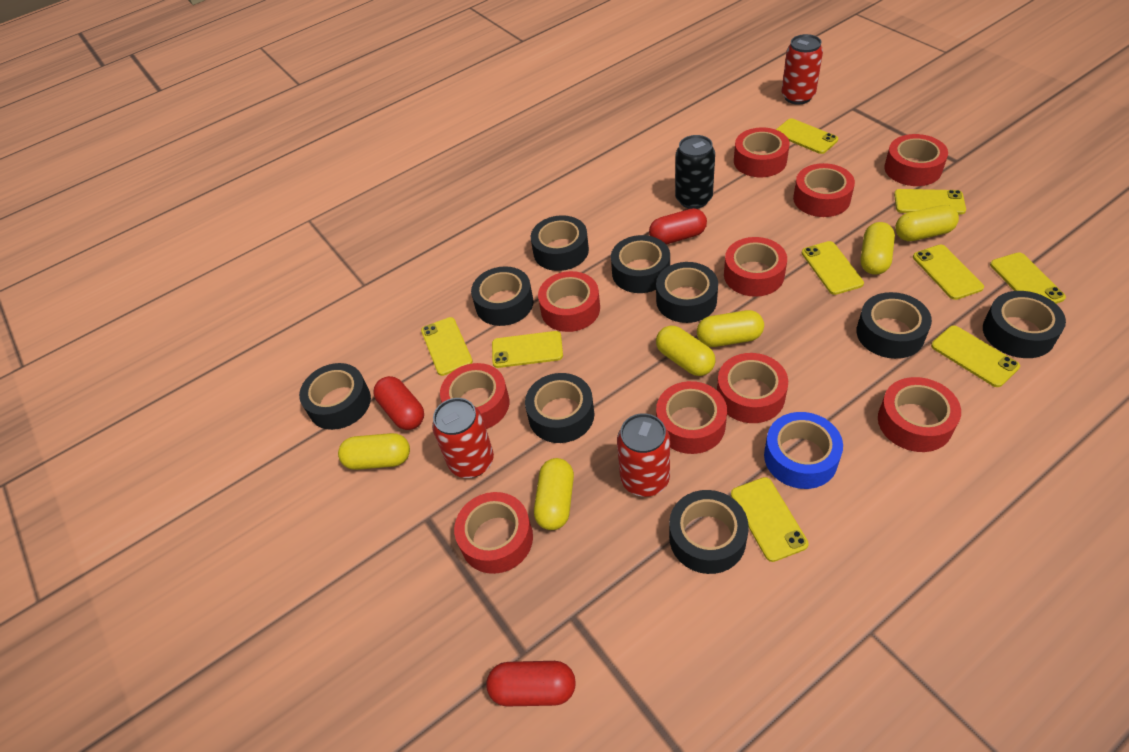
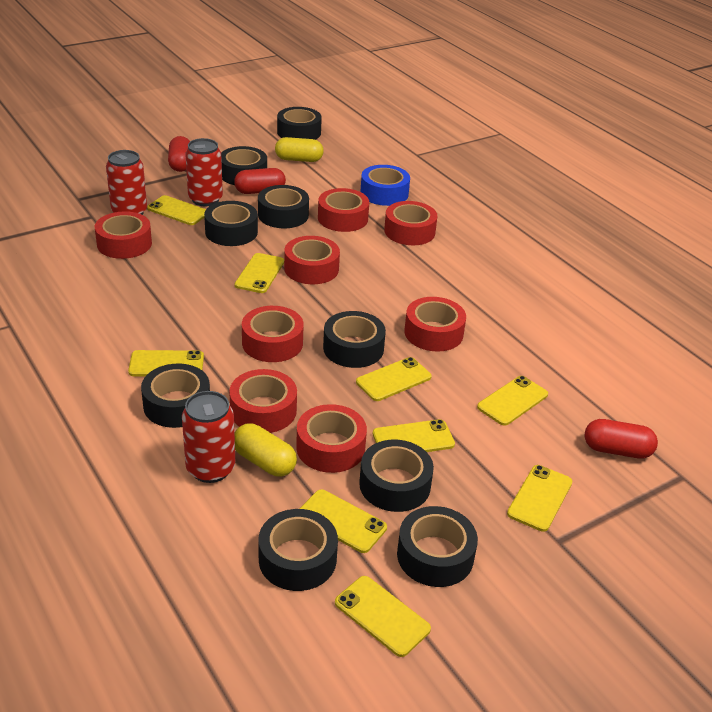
black can: 1 -> 0
red tape: 10 -> 8
yellow capsule: 6 -> 2

